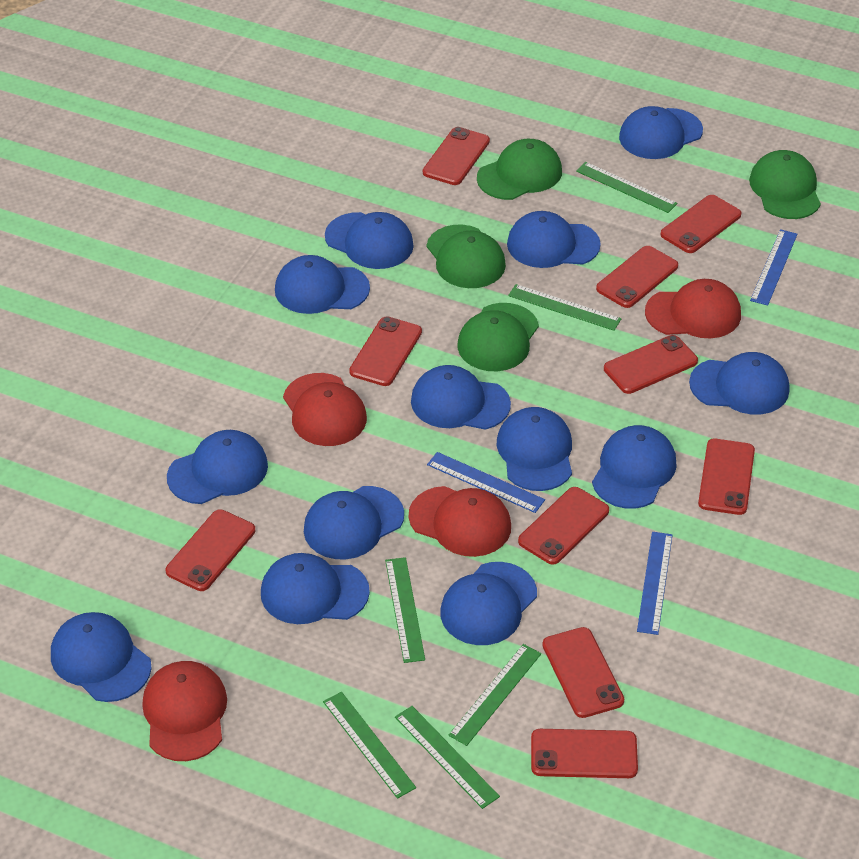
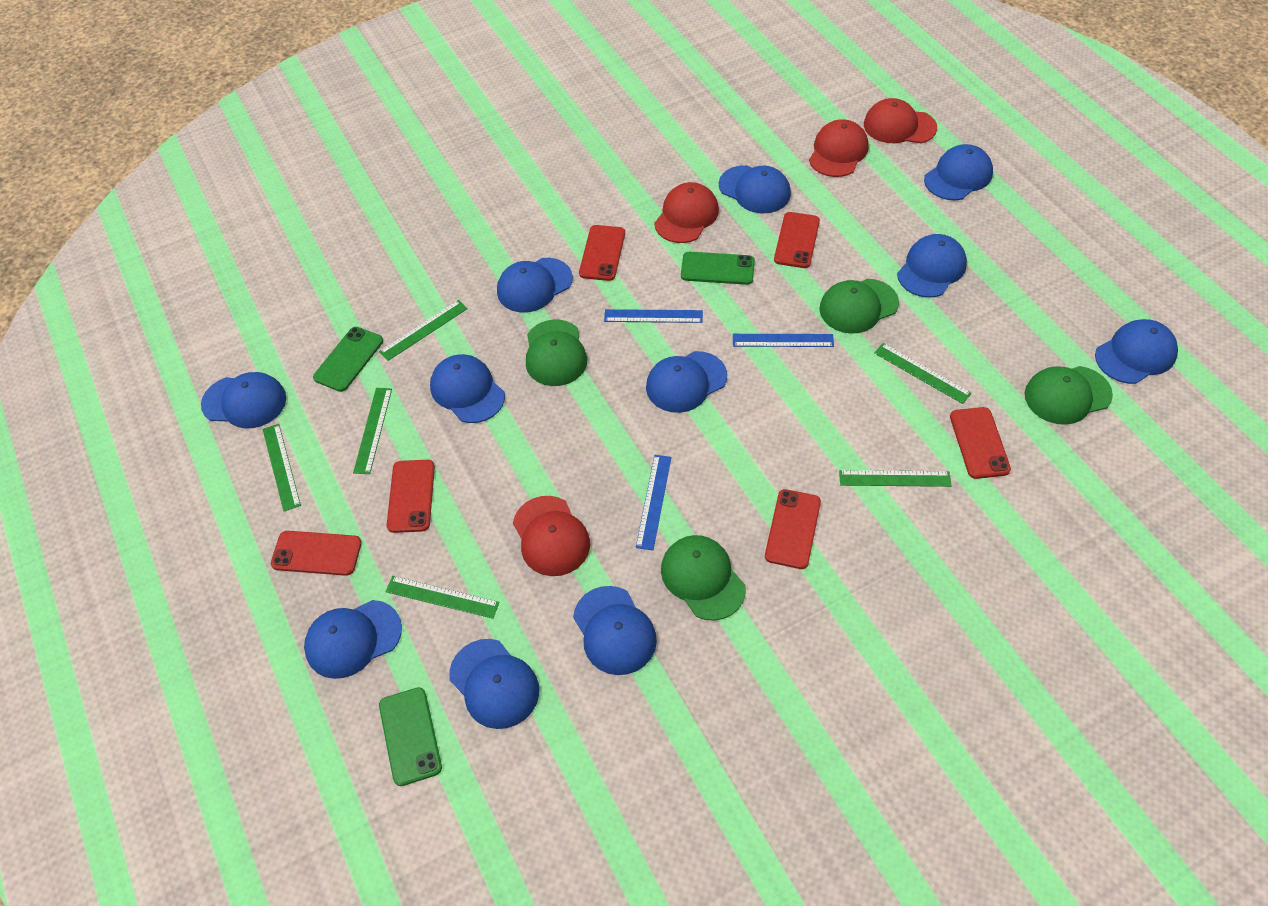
blue cap: 13 -> 11
green phone: 0 -> 3
red phone: 10 -> 6

